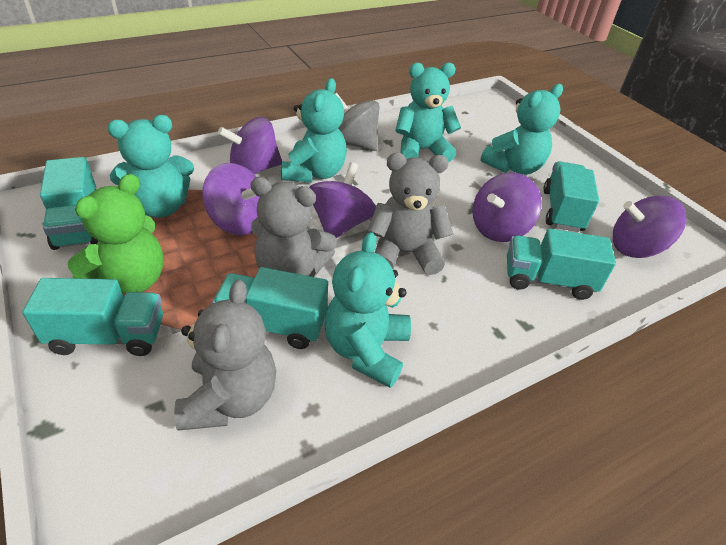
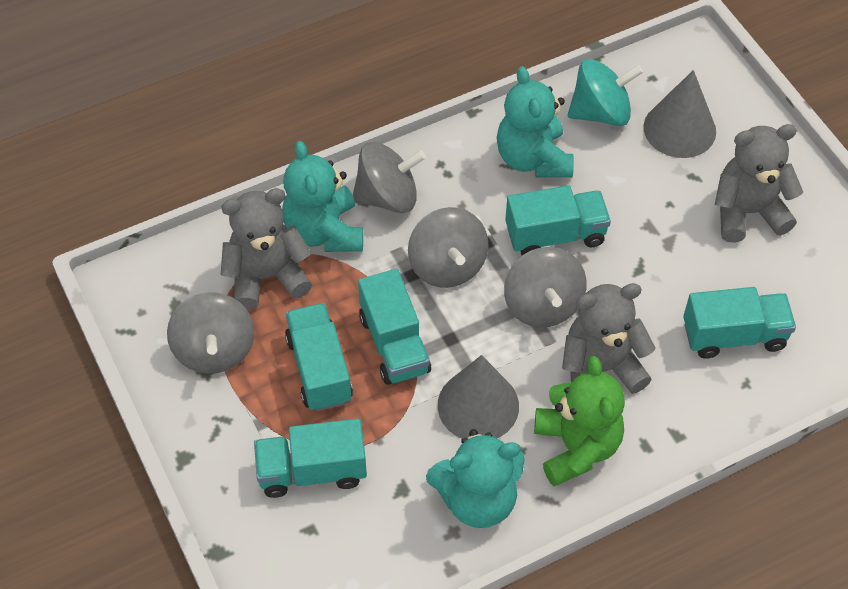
grey cone: 0 -> 2
grey spinning top: 1 -> 4
purple spinning top: 5 -> 0
turquoise spinning top: 0 -> 1
turquoise teddy bear: 5 -> 3

